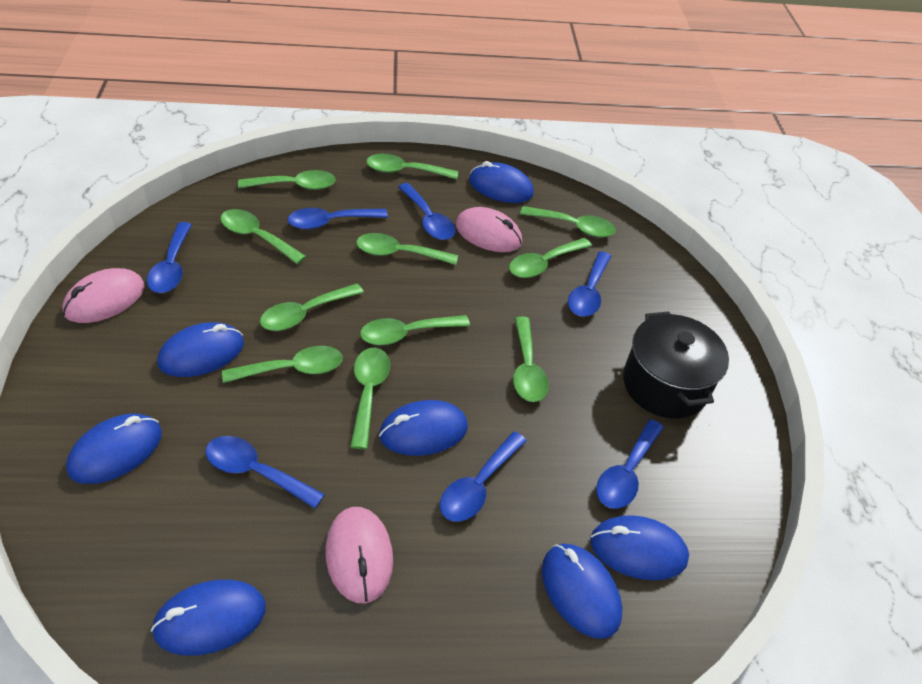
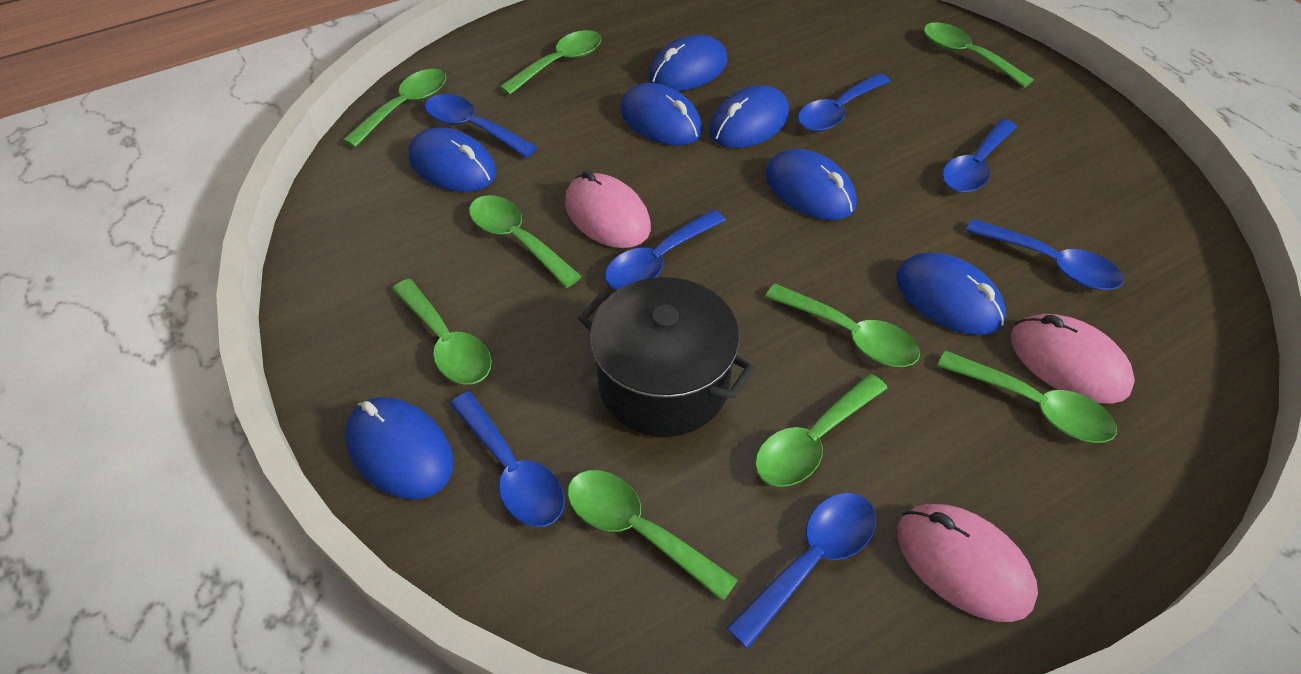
green spoon: 11 -> 9

